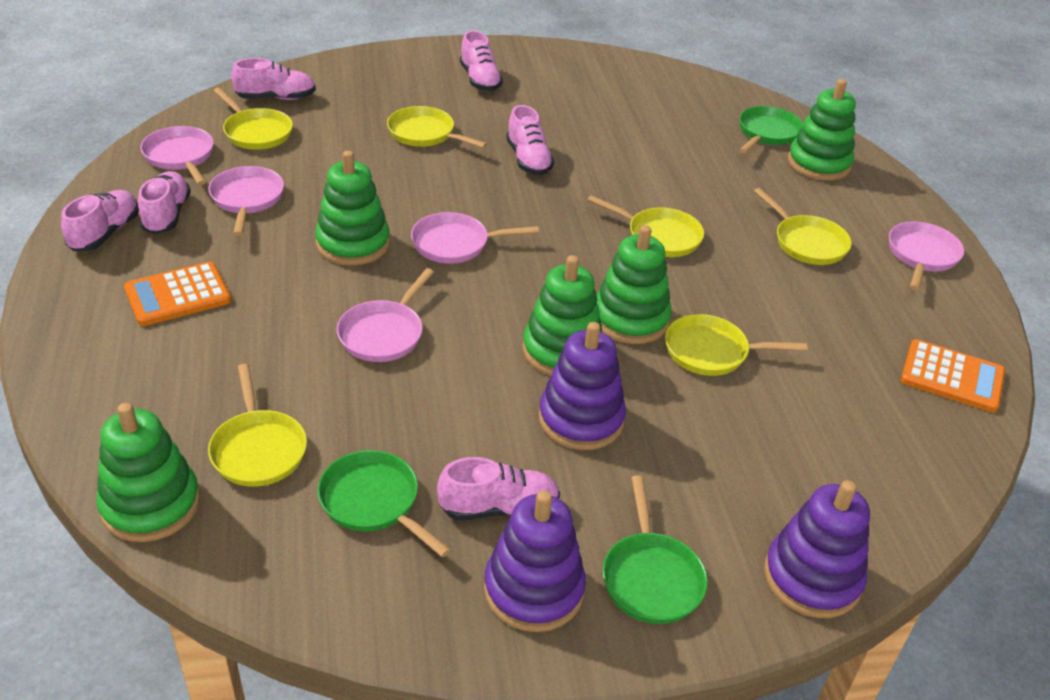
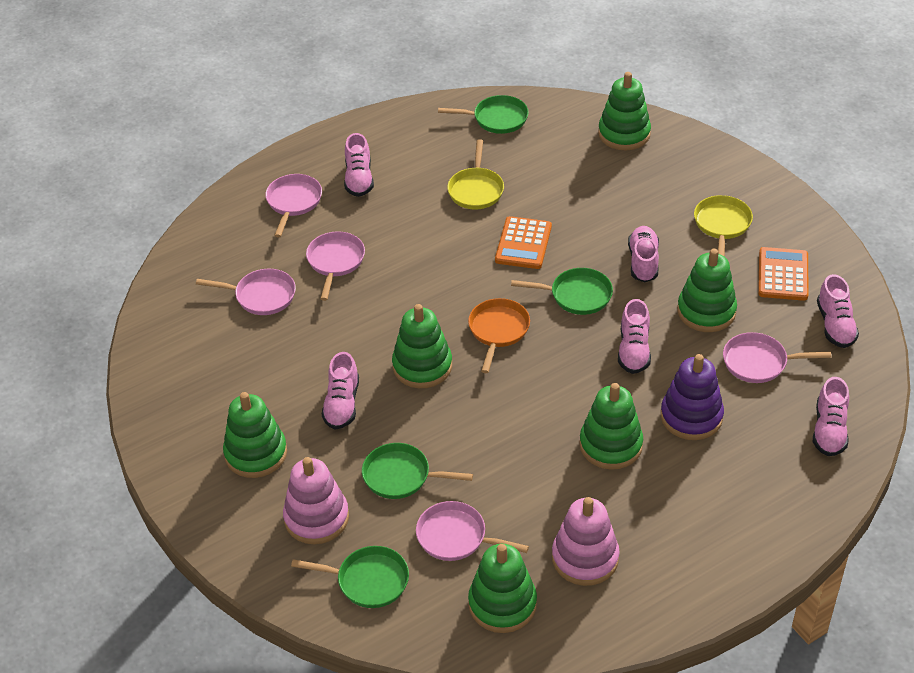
green pan: 3 -> 4
green stacking toy: 5 -> 6
orange pan: 0 -> 1
pink stacking toy: 0 -> 2
purple stacking toy: 3 -> 1
yellow pan: 6 -> 2

